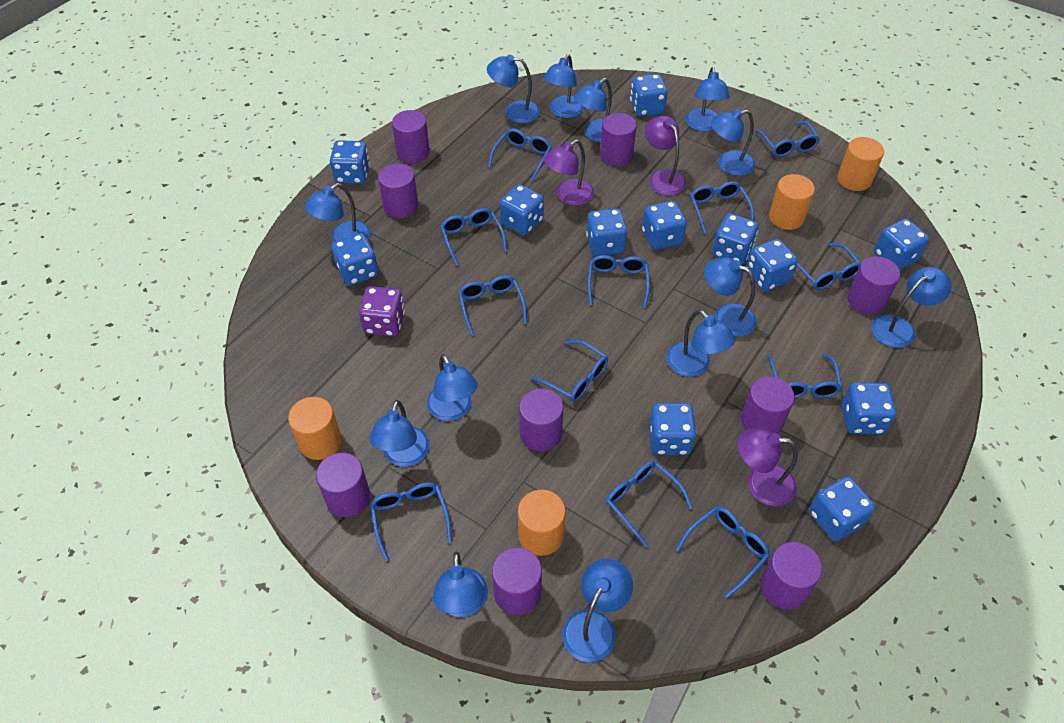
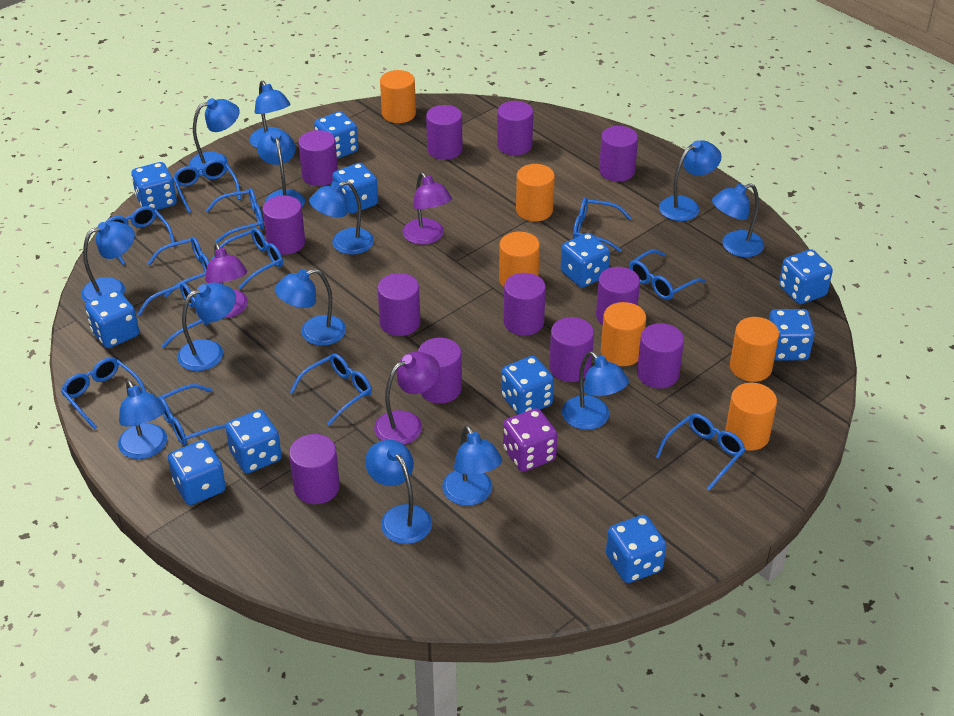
blue dice: 12 -> 11
orange cylinder: 4 -> 6
purple cylinder: 9 -> 12

